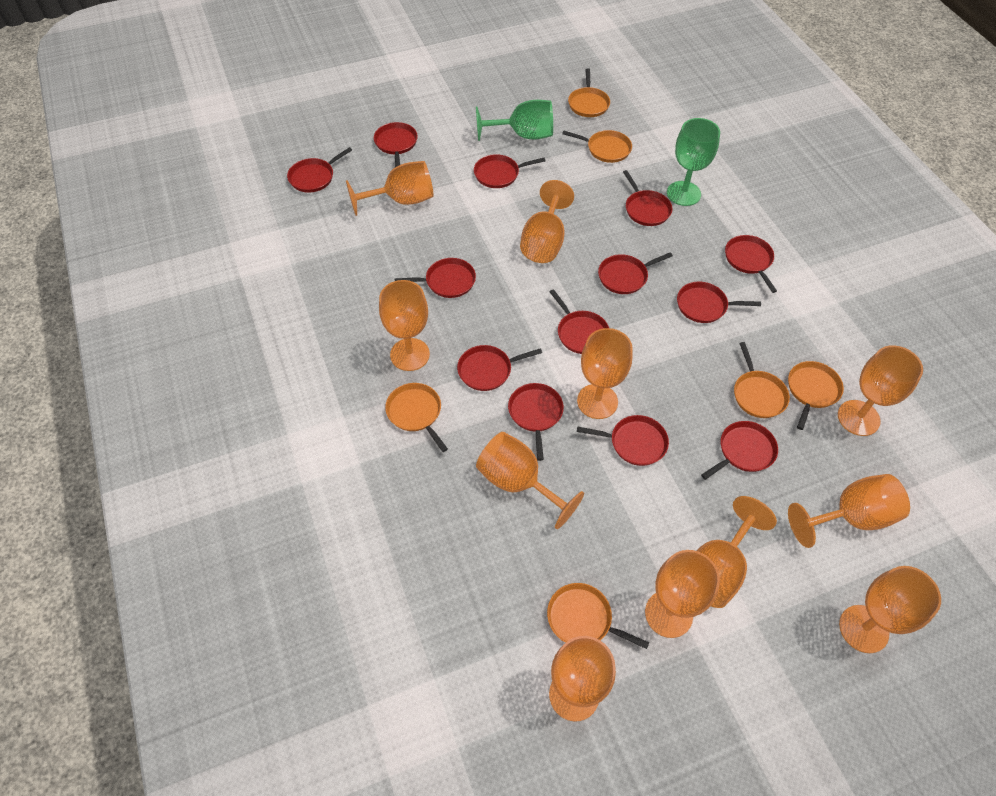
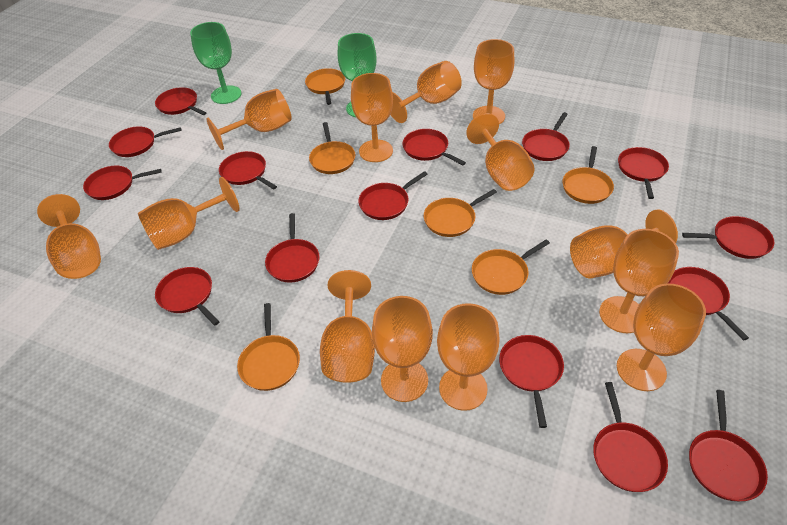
orange goblet: 11 -> 13
red pan: 13 -> 15

